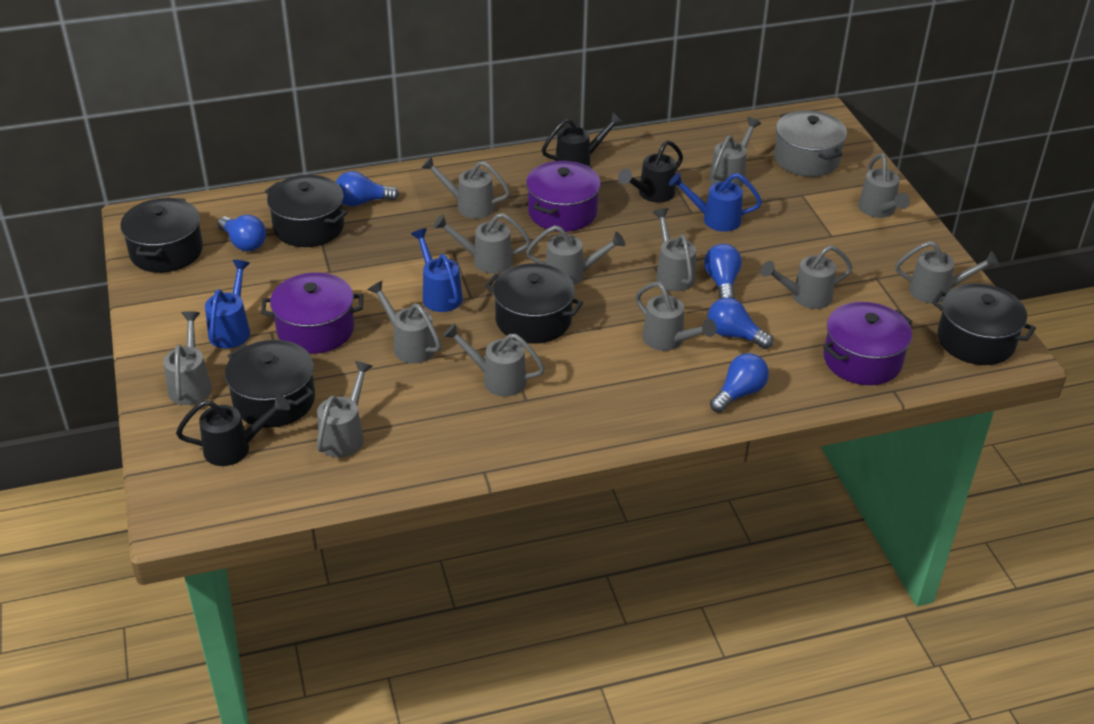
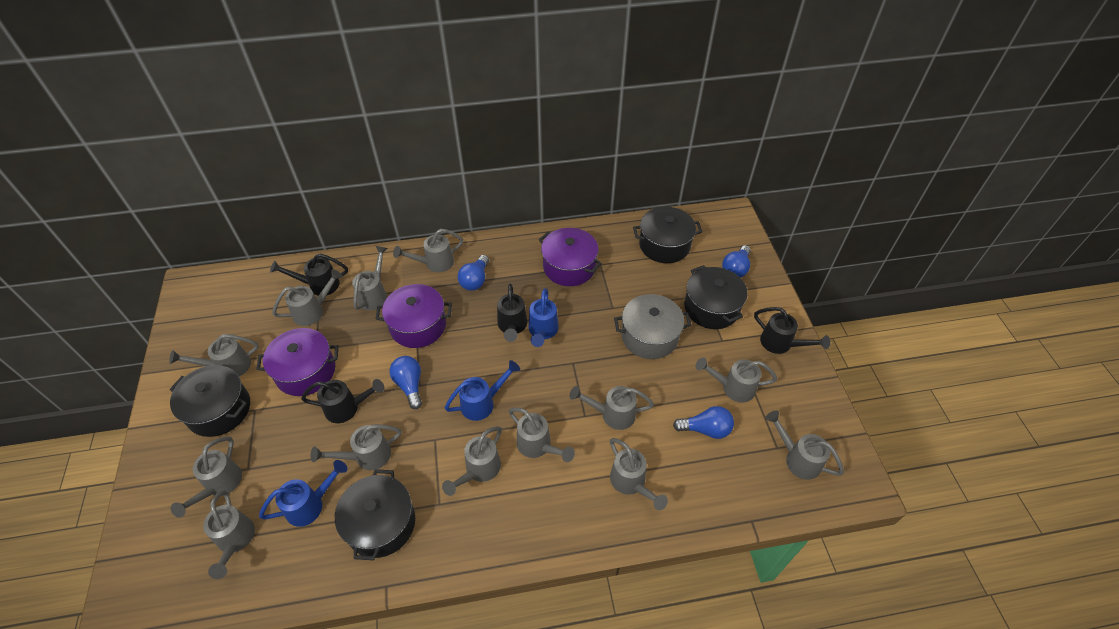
black pot: 5 -> 4
black watering can: 3 -> 4
blue light bulb: 5 -> 4

